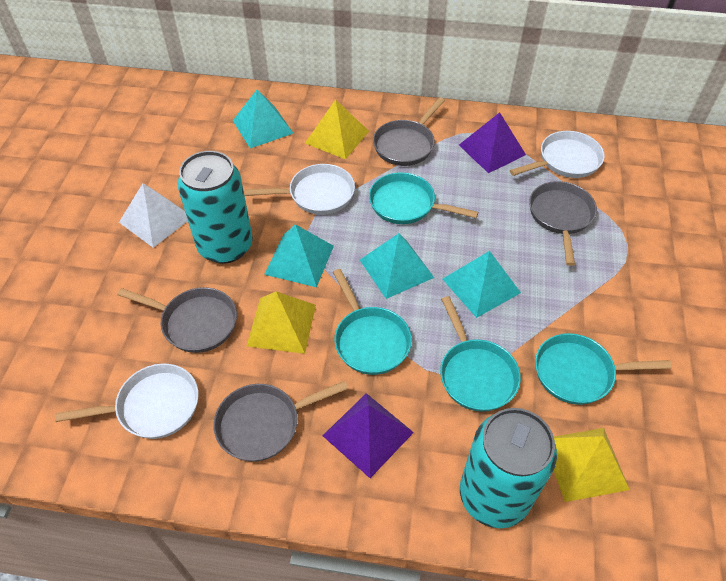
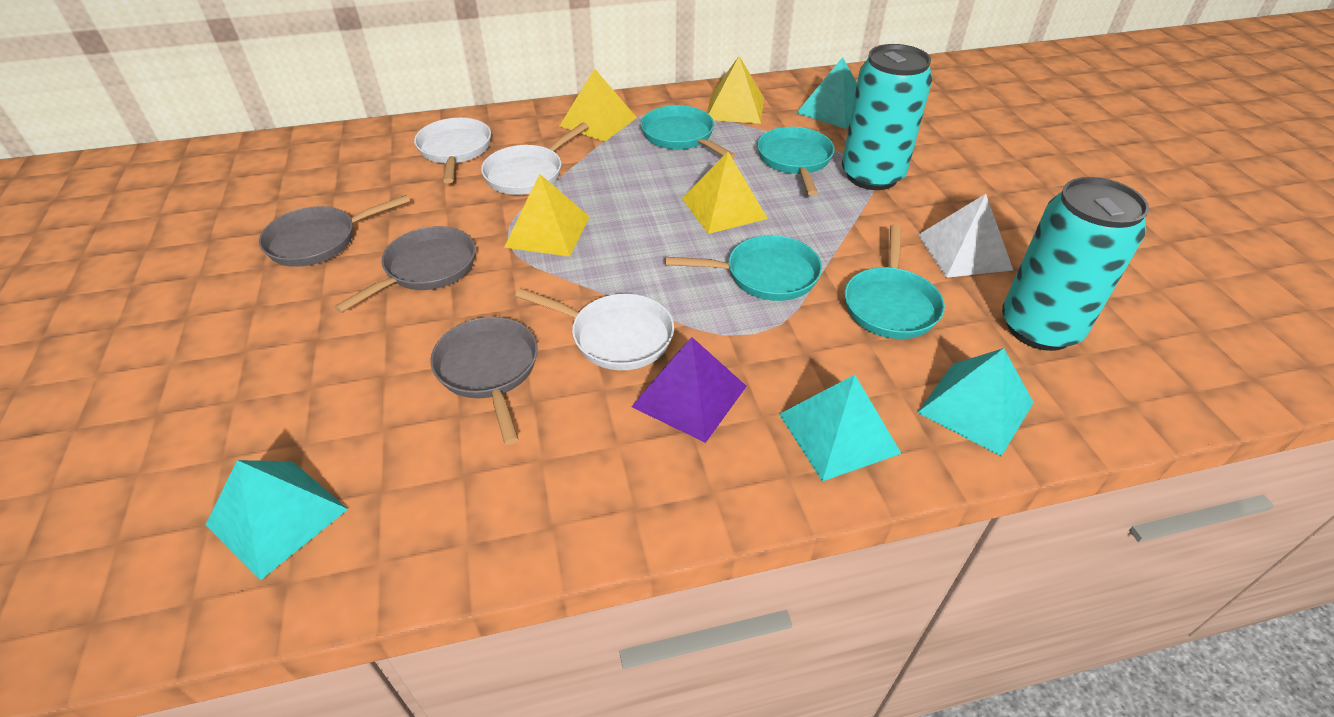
grey pan: 4 -> 3
purple pyramid: 2 -> 1
yellow pyramid: 3 -> 4

